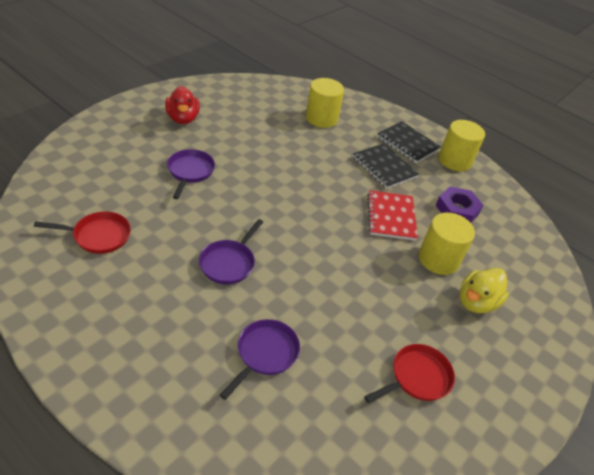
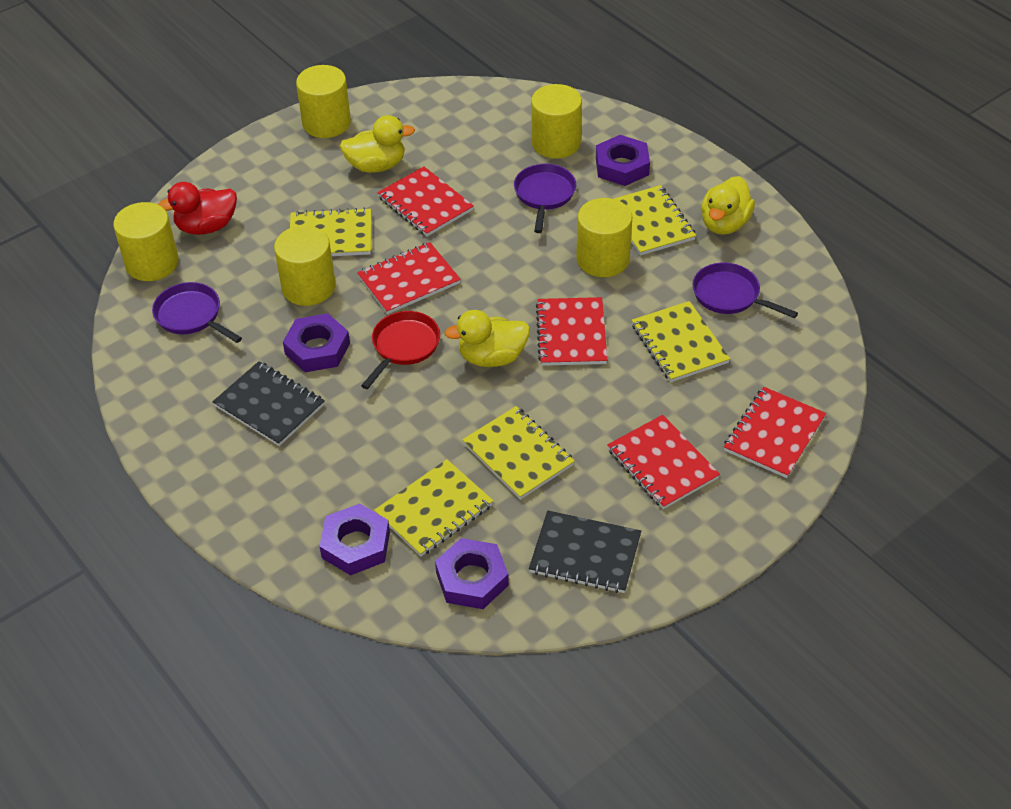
purple nut: 1 -> 4
red notebook: 1 -> 5
red pan: 2 -> 1
yellow cylinder: 3 -> 5
yellow duck: 1 -> 3
yellow notebook: 0 -> 5

